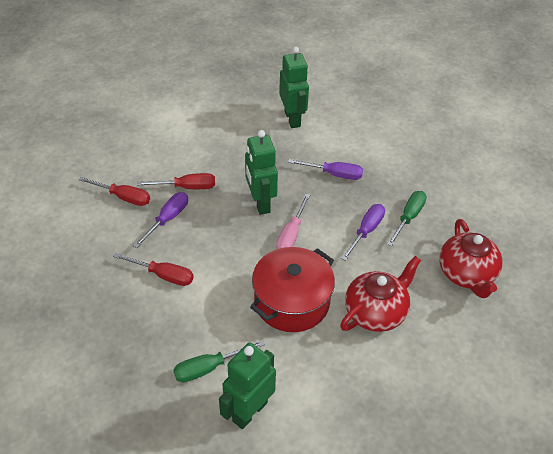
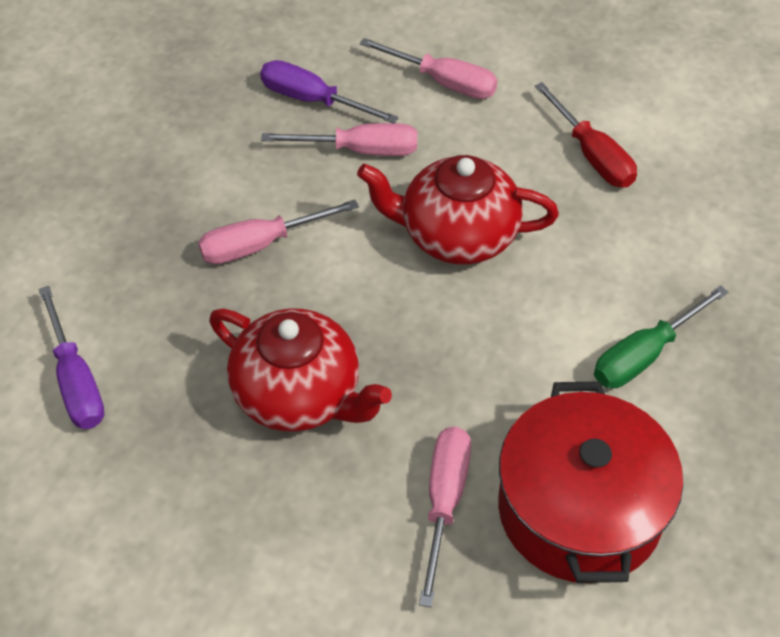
green robot: 3 -> 0
green screwdriver: 2 -> 1
pink screwdriver: 1 -> 4
purple screwdriver: 3 -> 2
red screwdriver: 3 -> 1

